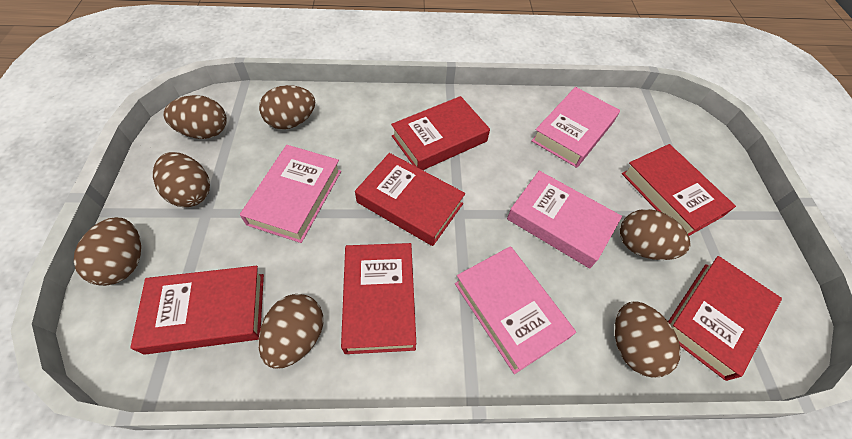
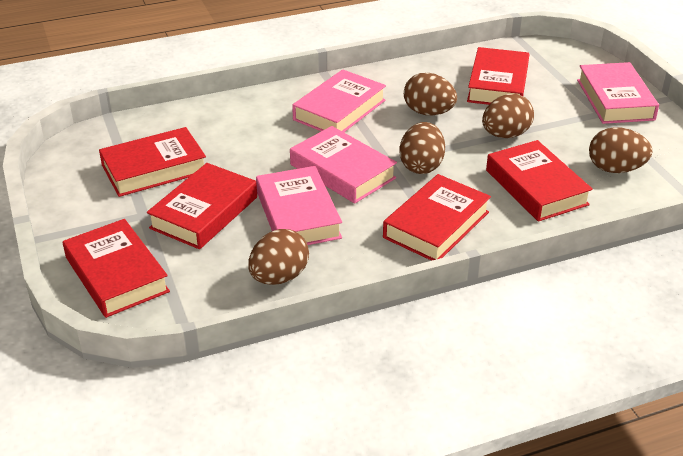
brown egg: 7 -> 5

